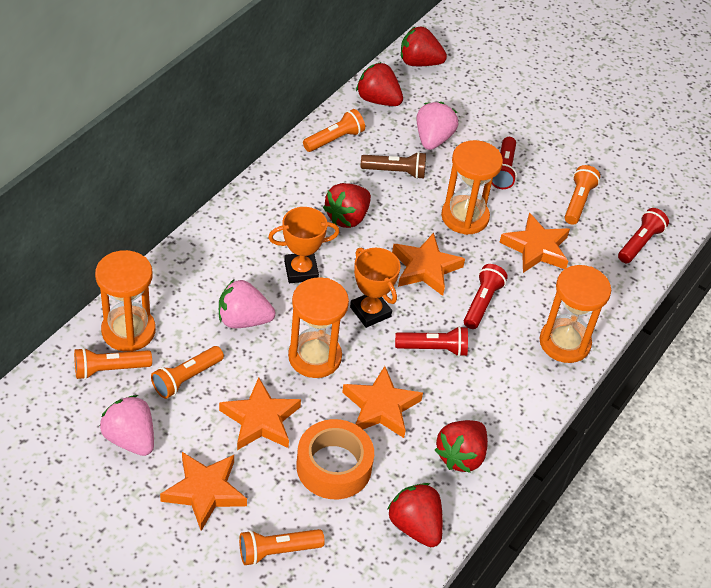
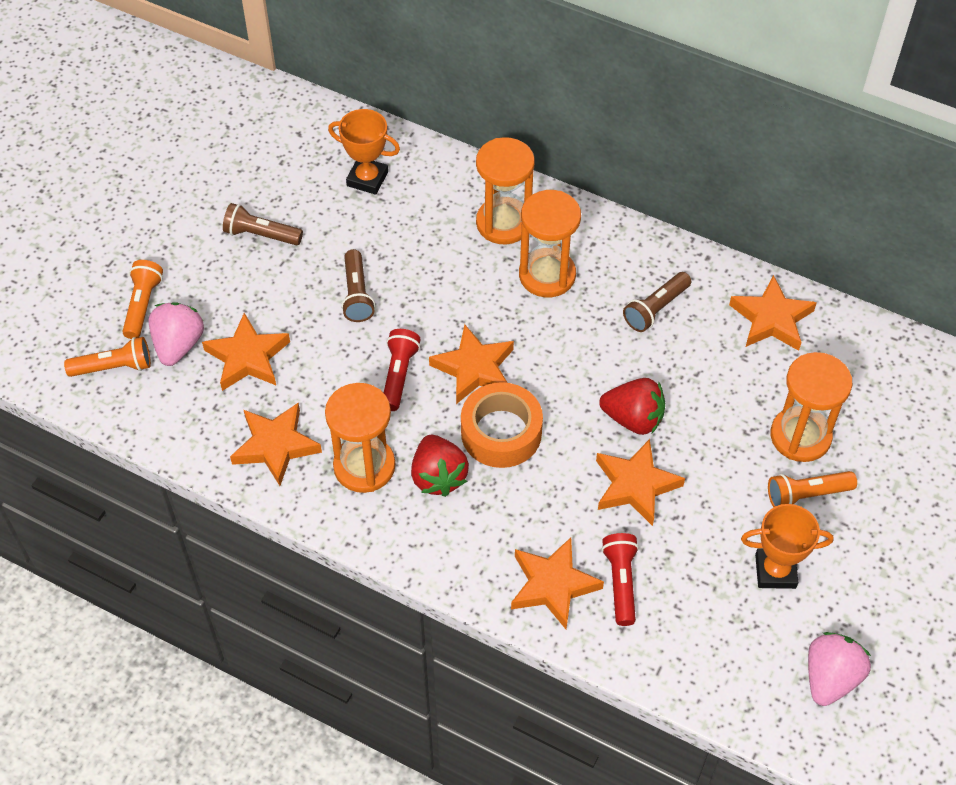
brown flashlight: 1 -> 3
orange flashlight: 5 -> 3
orange star: 5 -> 6
pink strawberry: 3 -> 2
red flashlight: 4 -> 2
red strawberry: 5 -> 2

